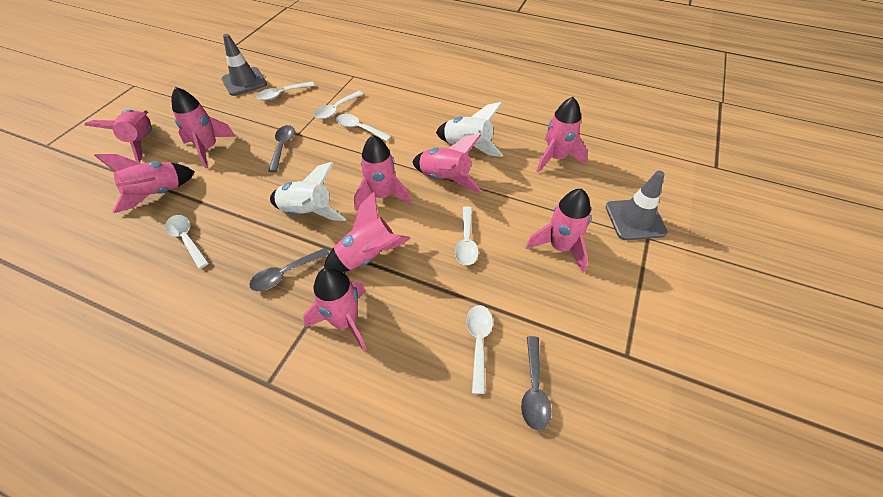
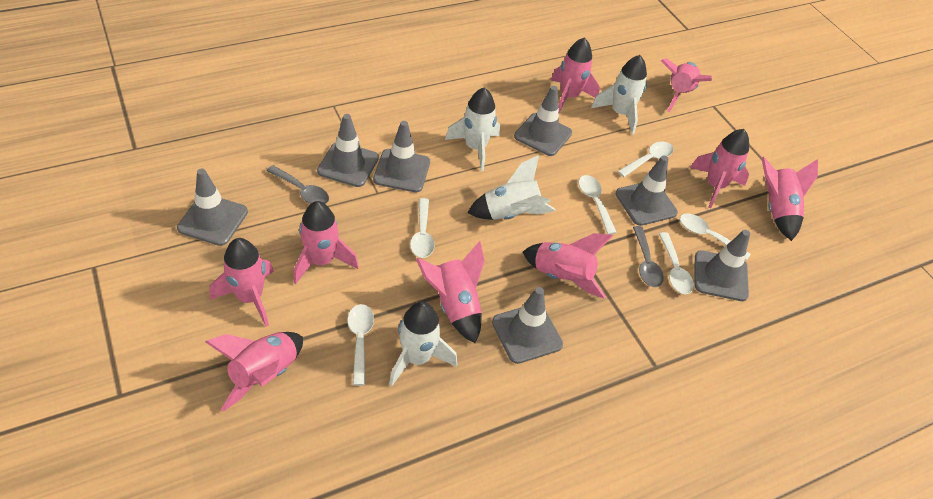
grey spoon: 3 -> 2
grey traffic cone: 2 -> 7
white rocket: 2 -> 4

